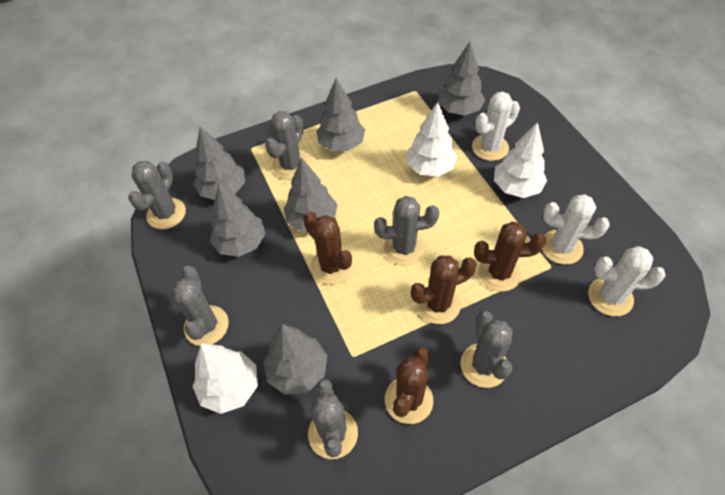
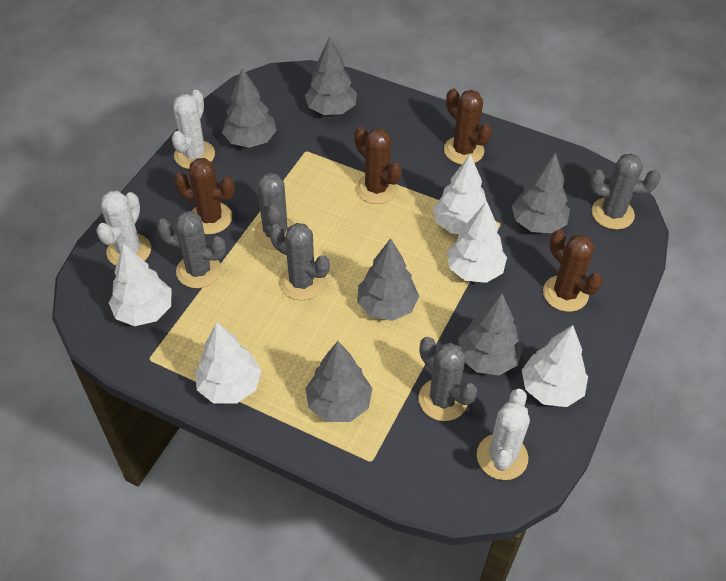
grey cactus: 6 -> 5
white tree: 3 -> 5

